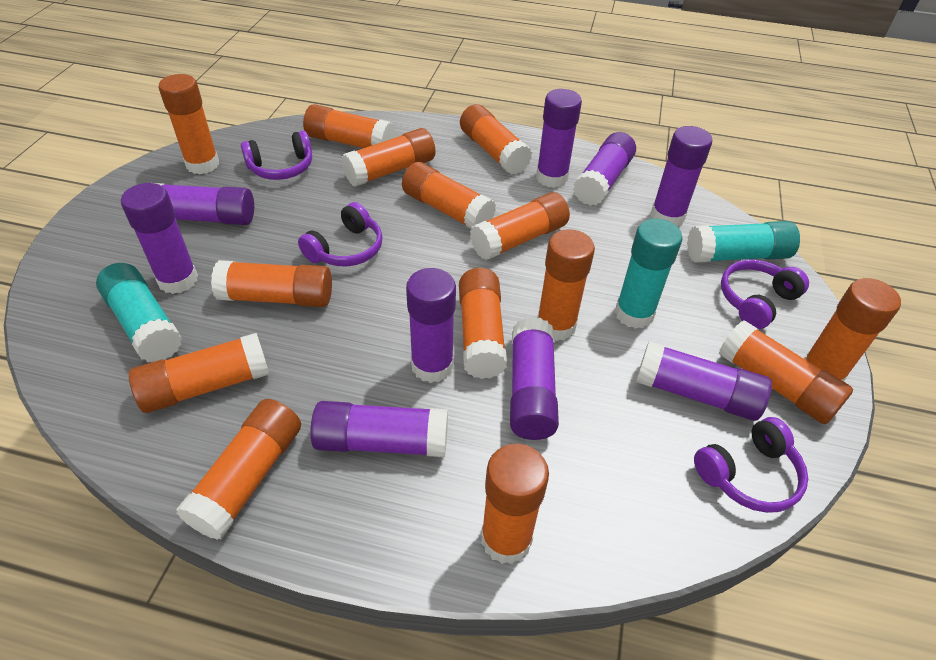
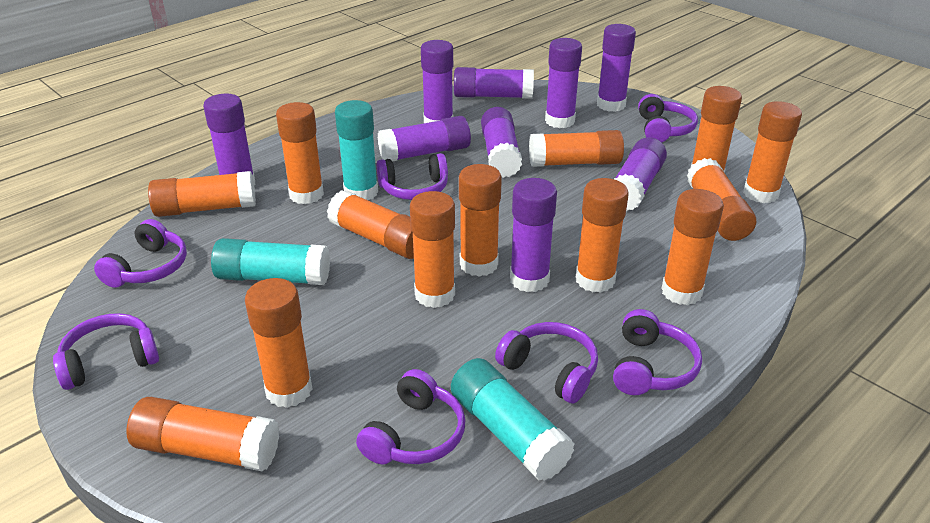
orange glue stick: 14 -> 13
purple headphones: 4 -> 7

